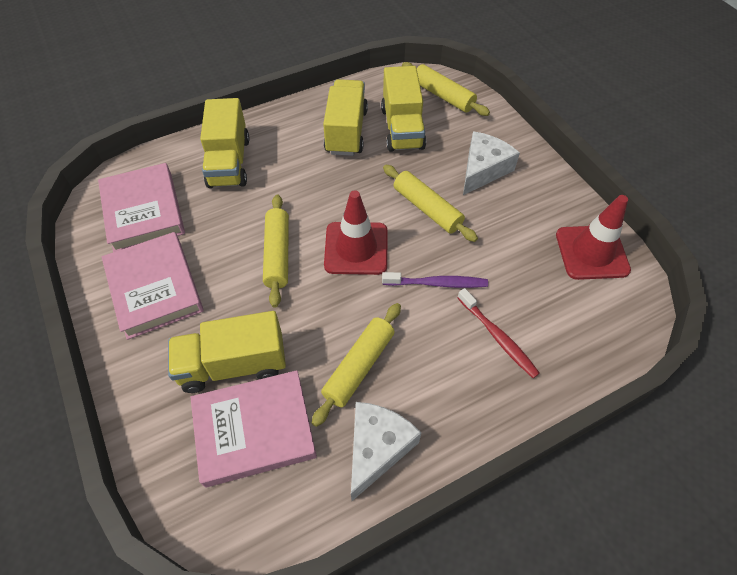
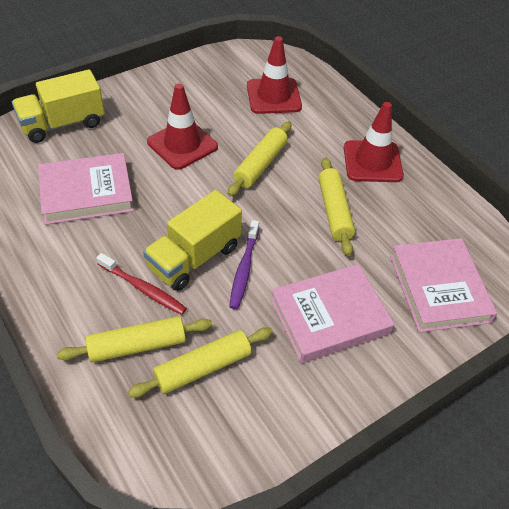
red traffic cone: 2 -> 3
white cheese: 2 -> 0
yellow truck: 4 -> 2

